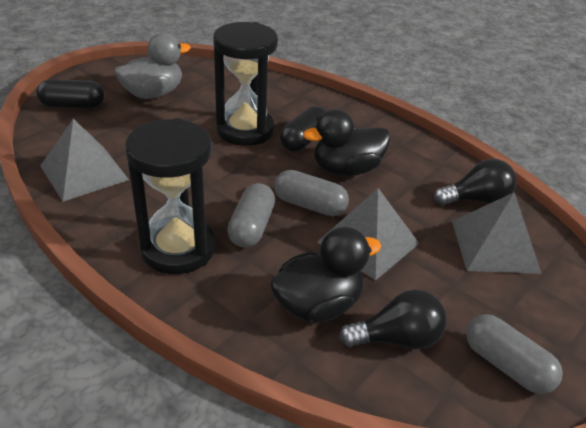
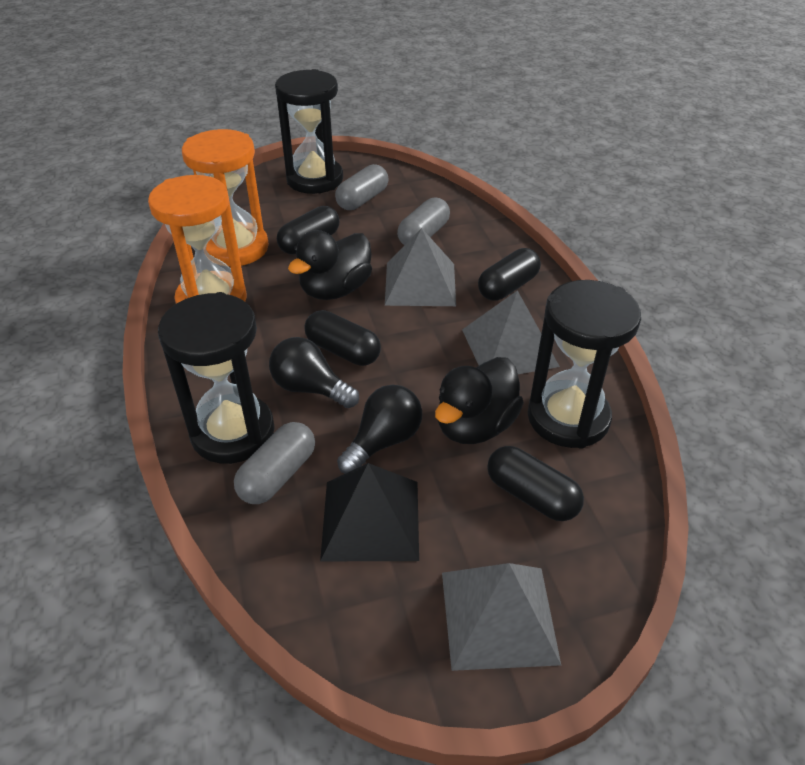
black capsule: 2 -> 4
black hourglass: 2 -> 3
black pyramid: 0 -> 1
grey duck: 1 -> 0
orange hourglass: 0 -> 2

